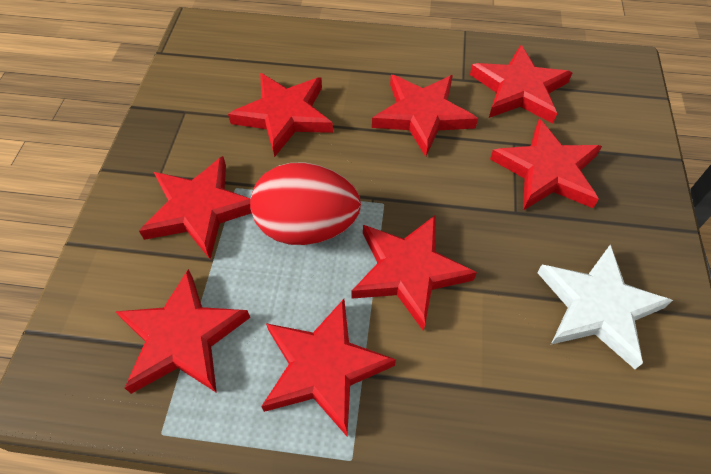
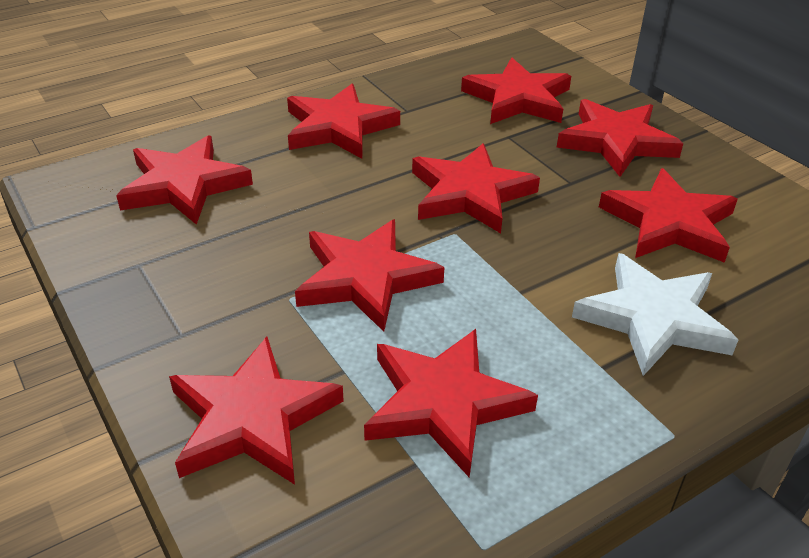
red egg: 1 -> 0
red star: 8 -> 9

